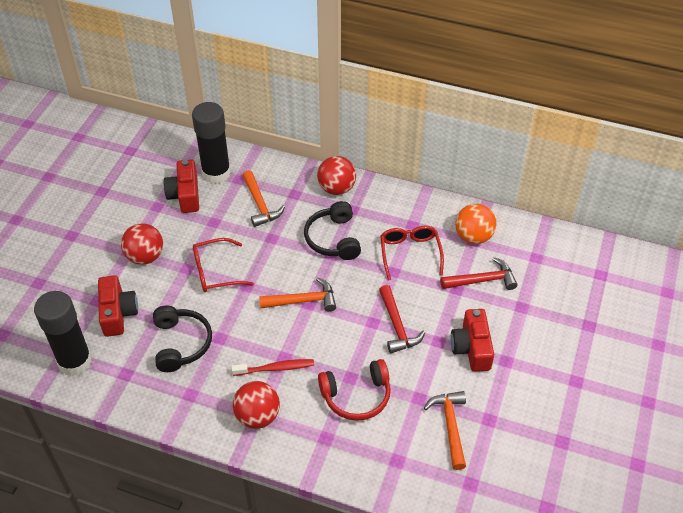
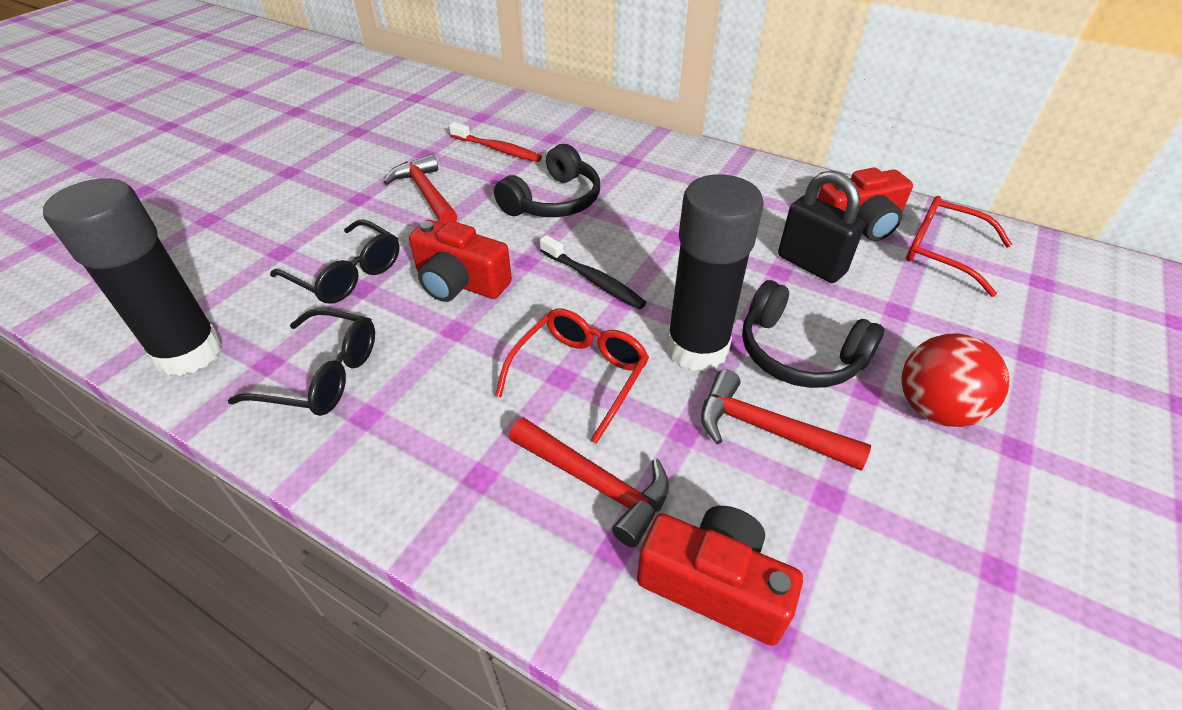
black glasses: 0 -> 2
black padlock: 0 -> 1
black toothbrush: 0 -> 1
orange ball: 1 -> 0
orange hammer: 3 -> 0
red ball: 3 -> 1
red hammer: 2 -> 3
red headphones: 1 -> 0

